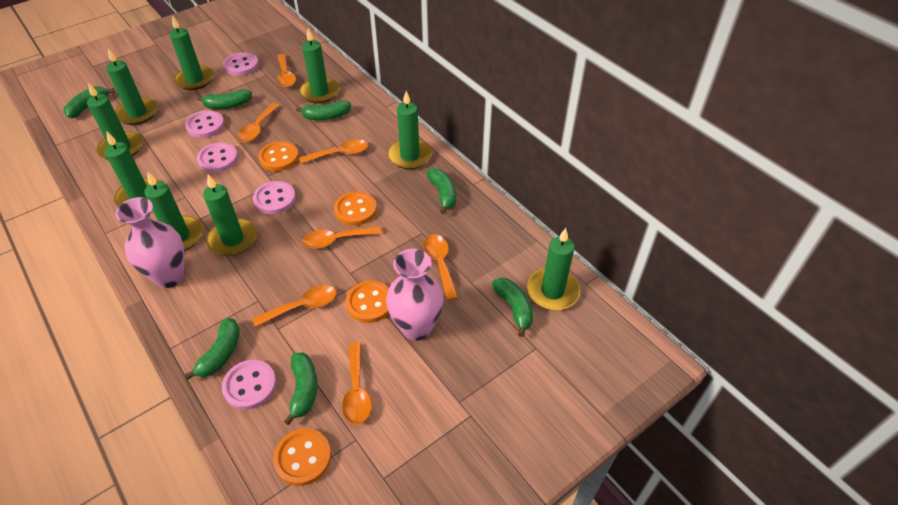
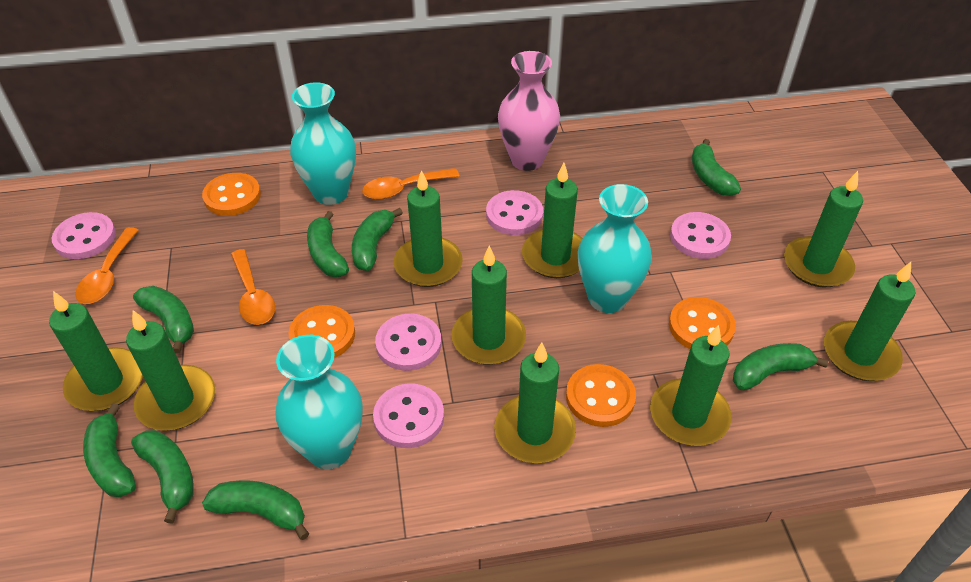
green banana: 7 -> 8
orange spoon: 7 -> 3
pink vase: 2 -> 1
turquoise vase: 0 -> 3

